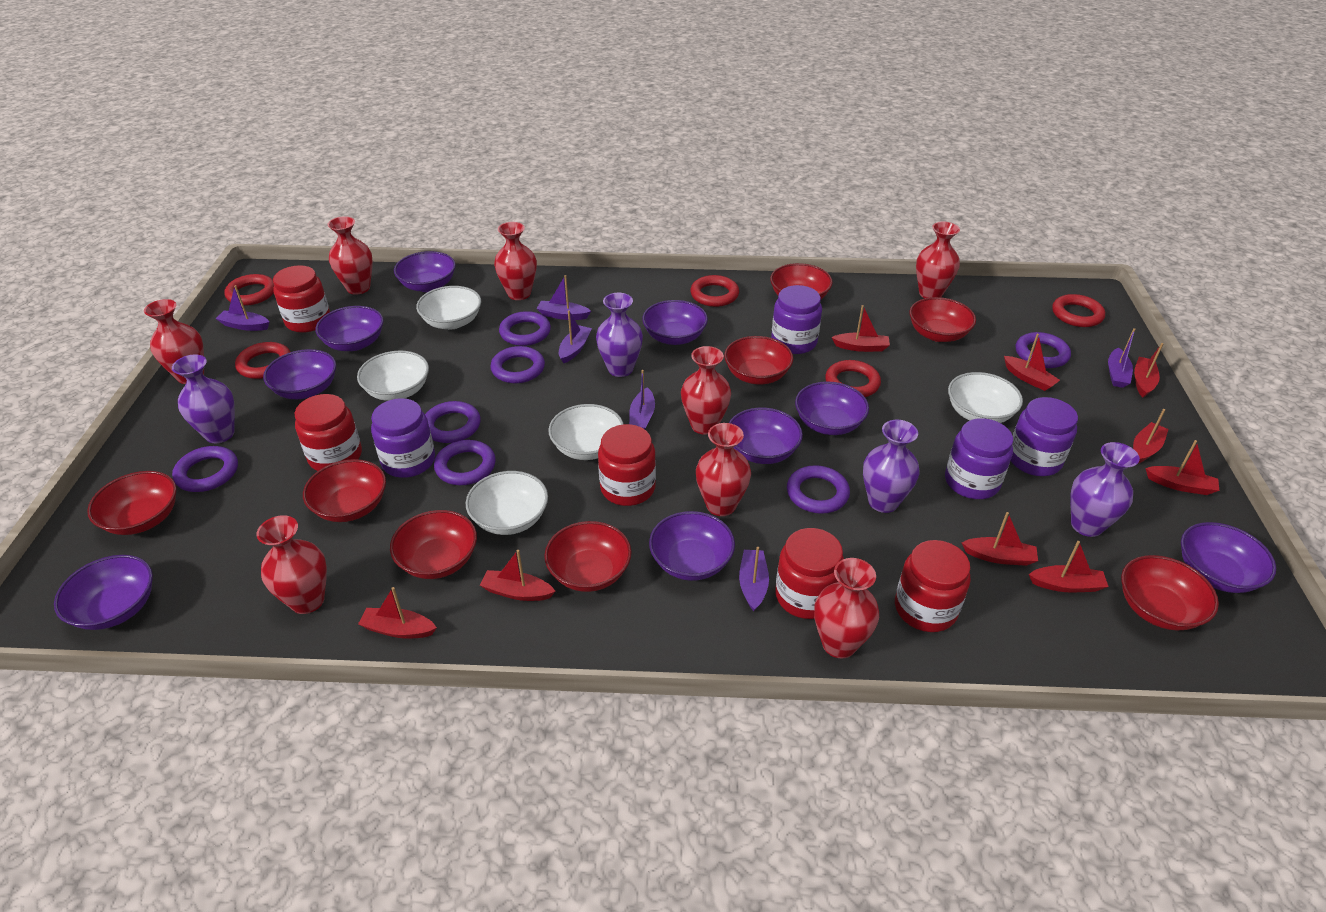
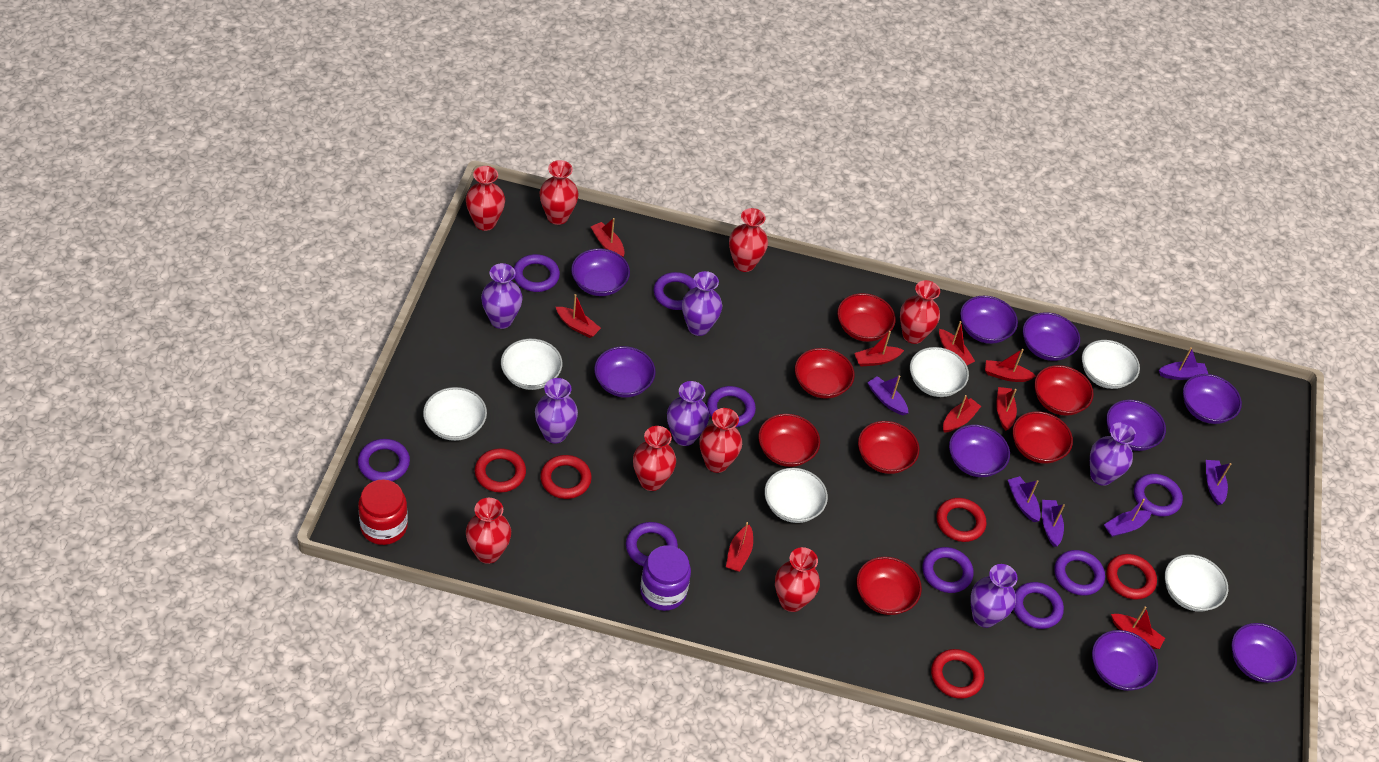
purple jar: 4 -> 1
purple ring: 7 -> 9
purple vase: 4 -> 6
red bowl: 8 -> 7
red jar: 5 -> 1
white bowl: 5 -> 6

